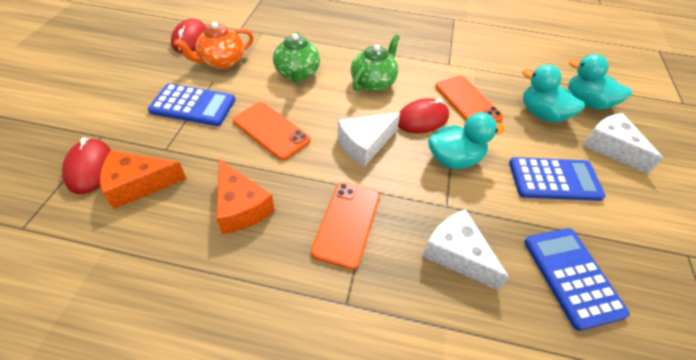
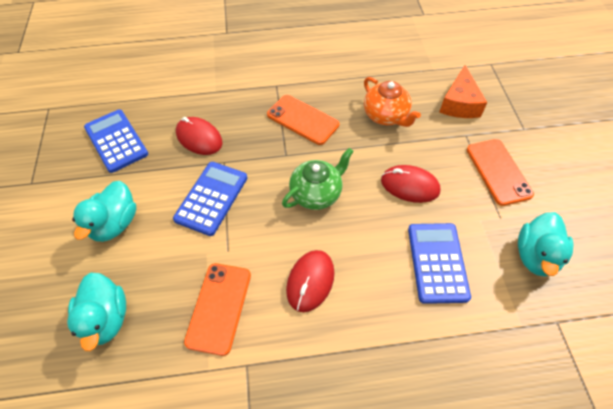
green teapot: 2 -> 1
orange cheese: 2 -> 1
white cheese: 3 -> 0

